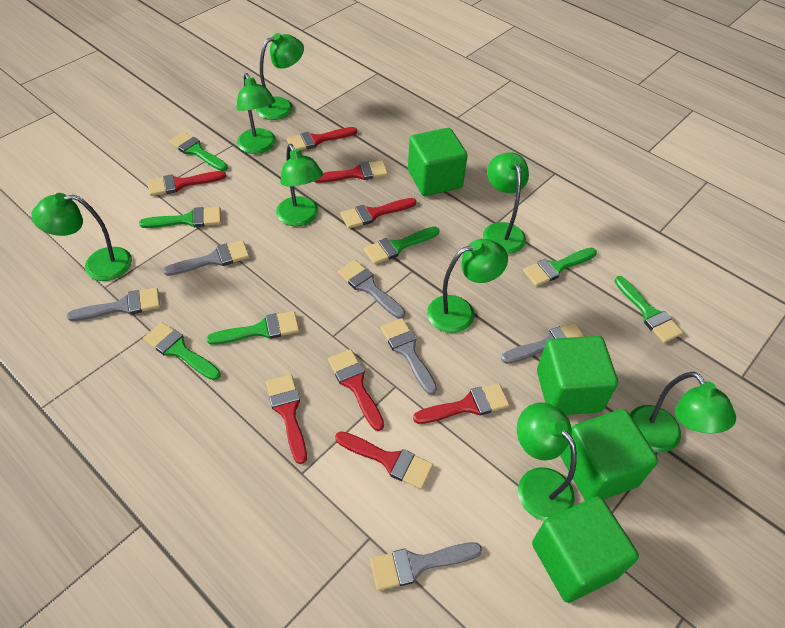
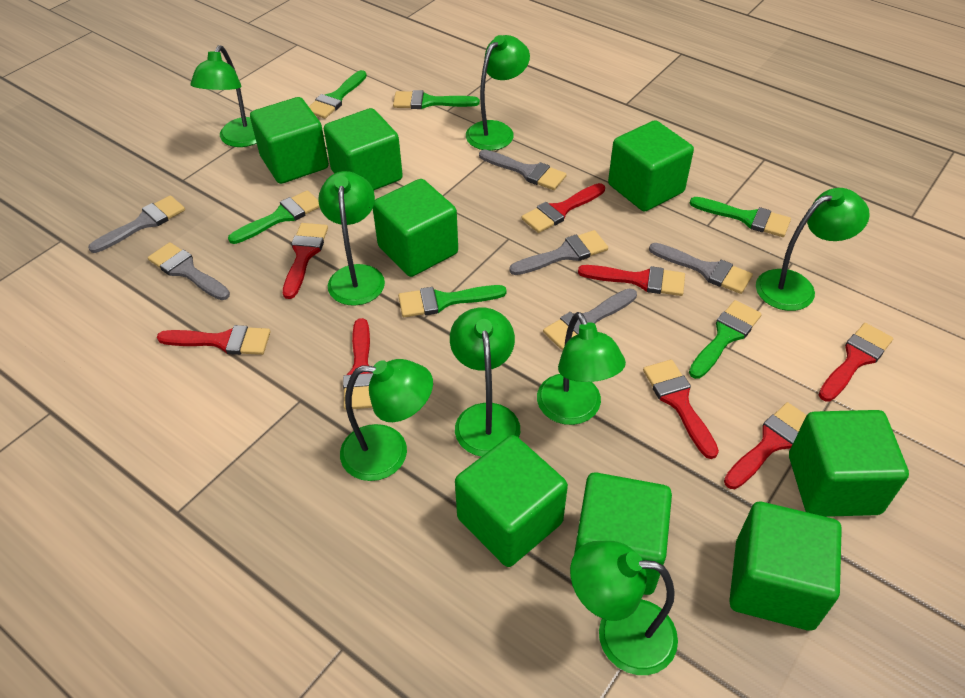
green brush: 7 -> 6
green cube: 4 -> 8

